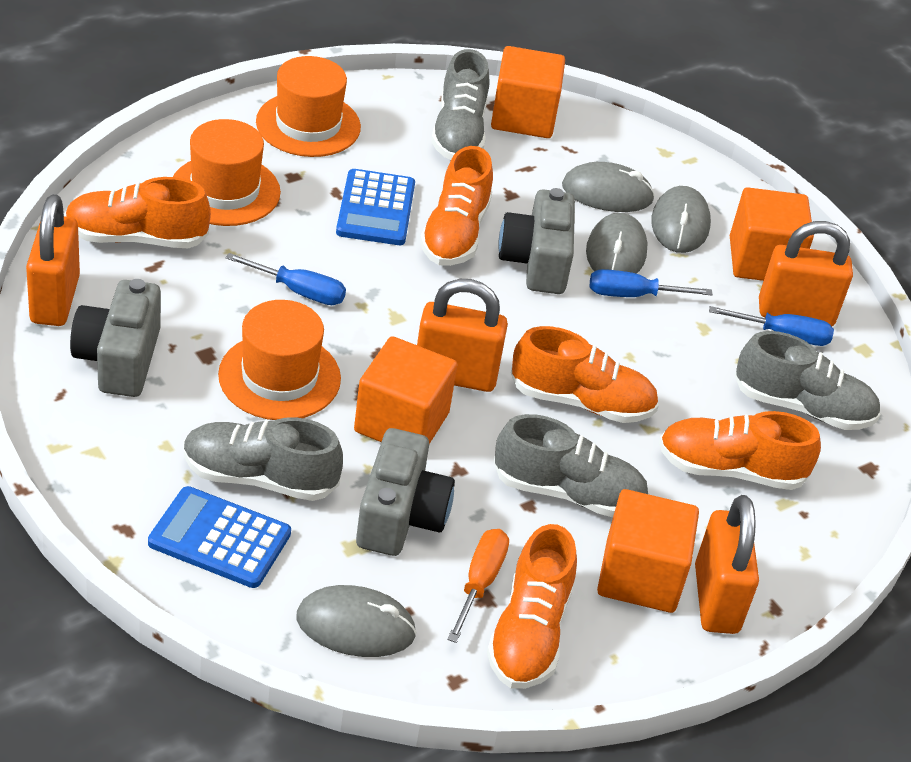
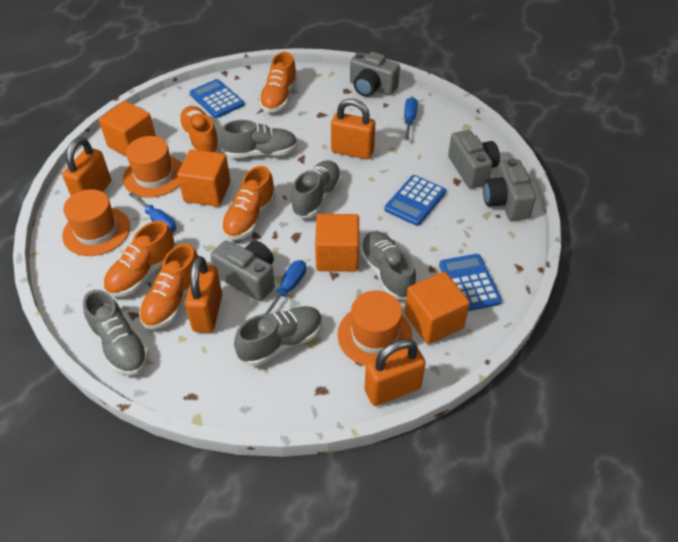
blue calculator: 2 -> 3
grey camera: 3 -> 4
grey mouse: 4 -> 0
grey shoe: 4 -> 5
orange screwdriver: 1 -> 0

